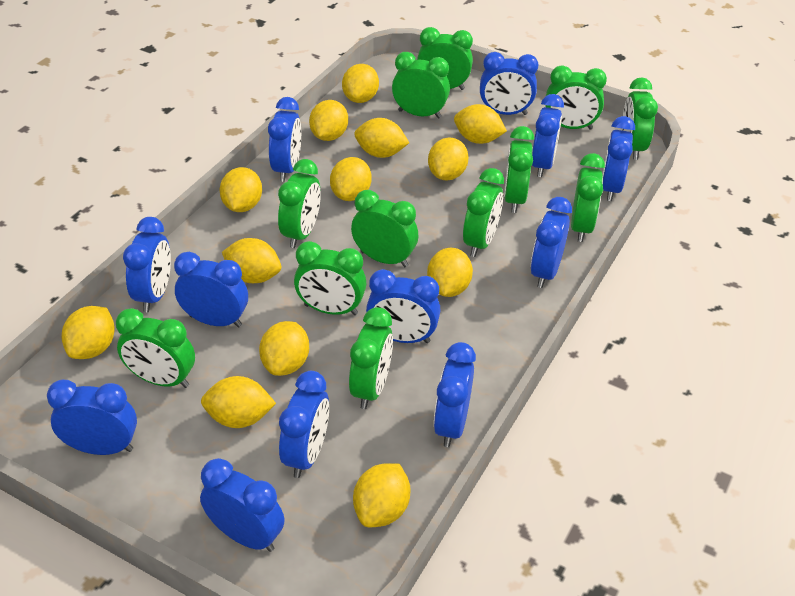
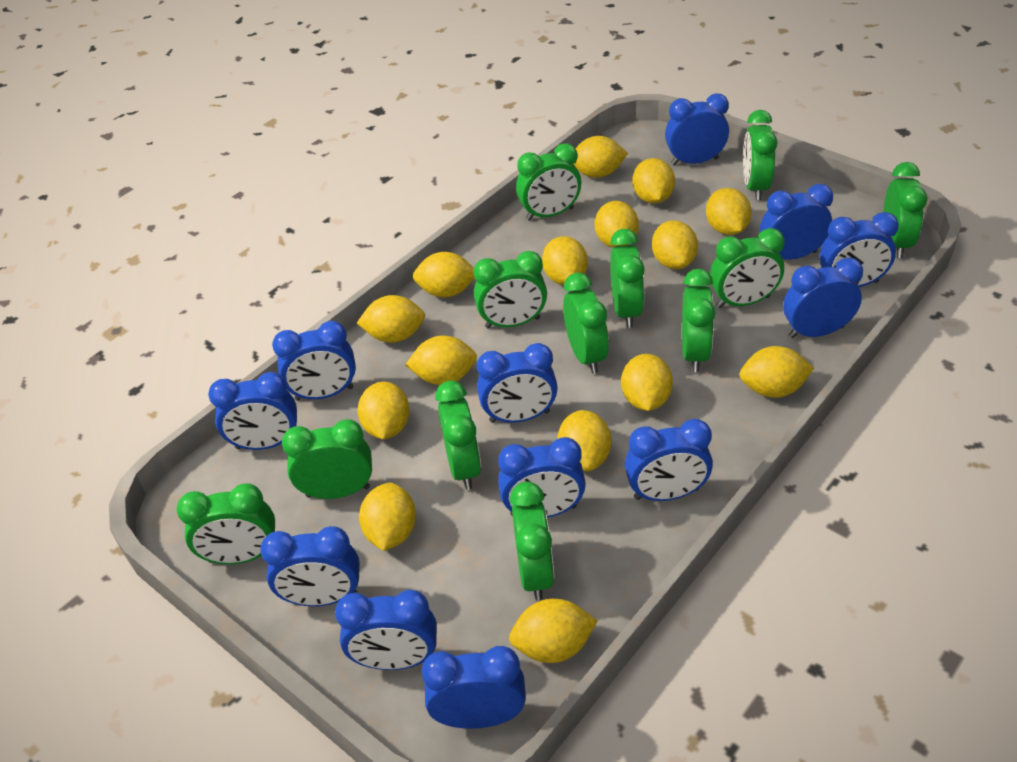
yellow lemon: 13 -> 15

